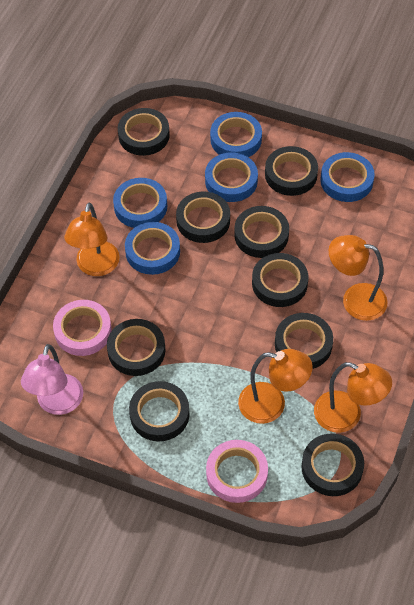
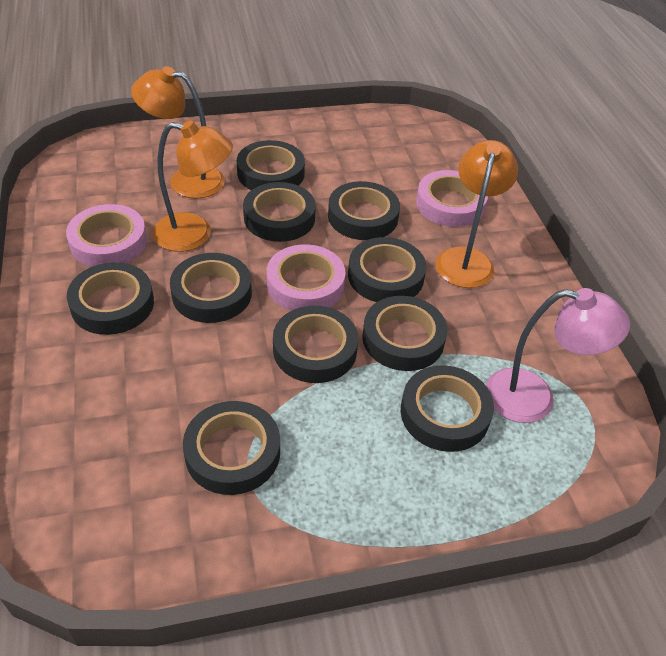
black tape: 9 -> 10
blue tape: 5 -> 0
orange lamp: 4 -> 3
pink tape: 2 -> 3

